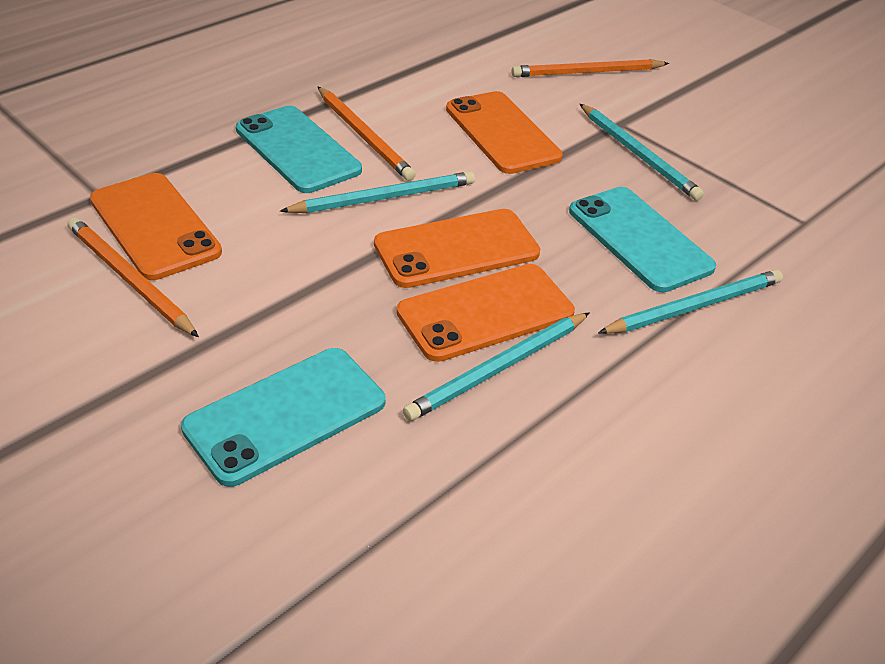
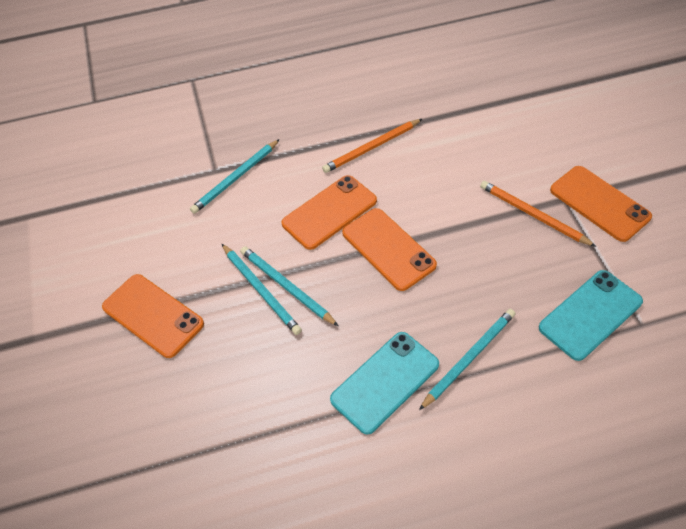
orange pencil: 3 -> 2
turquoise phone: 3 -> 2

